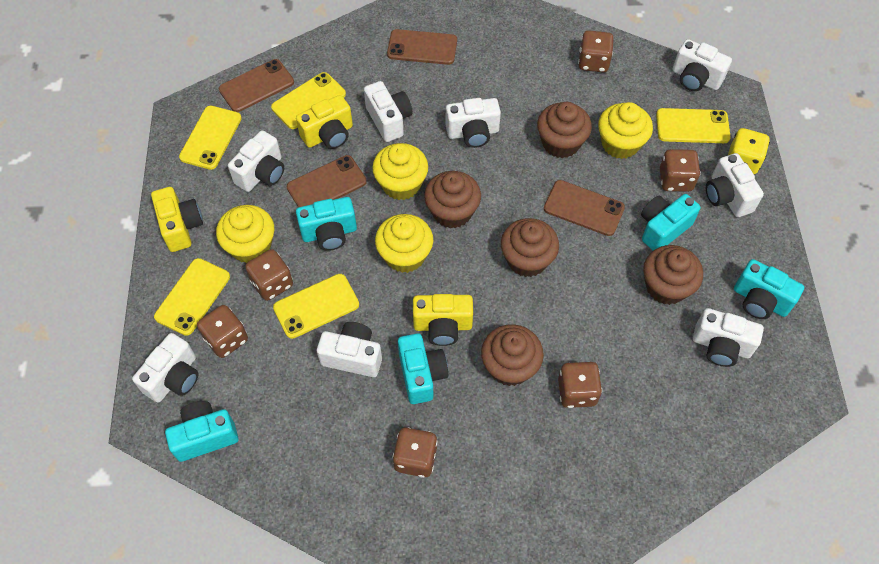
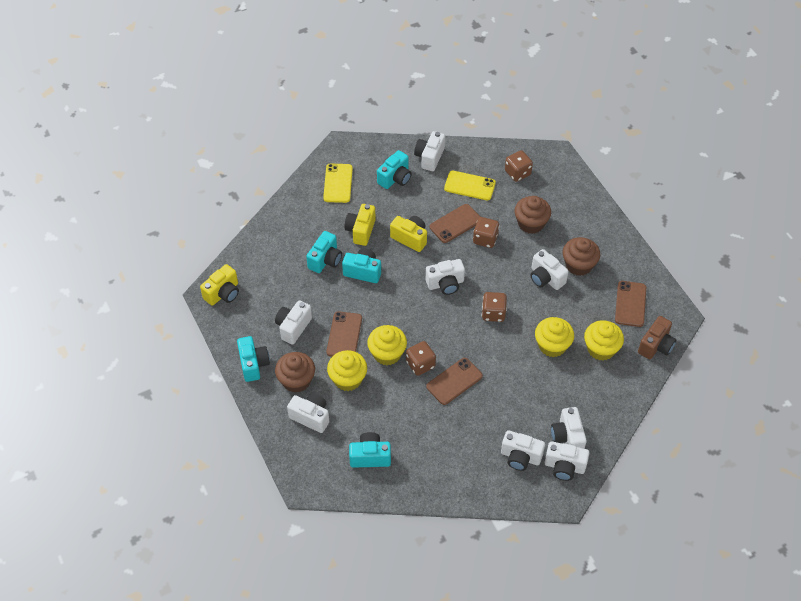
brown camera: 0 -> 1
brown cupcake: 5 -> 3
brown dice: 6 -> 4
yellow dice: 1 -> 0
yellow phone: 5 -> 2

